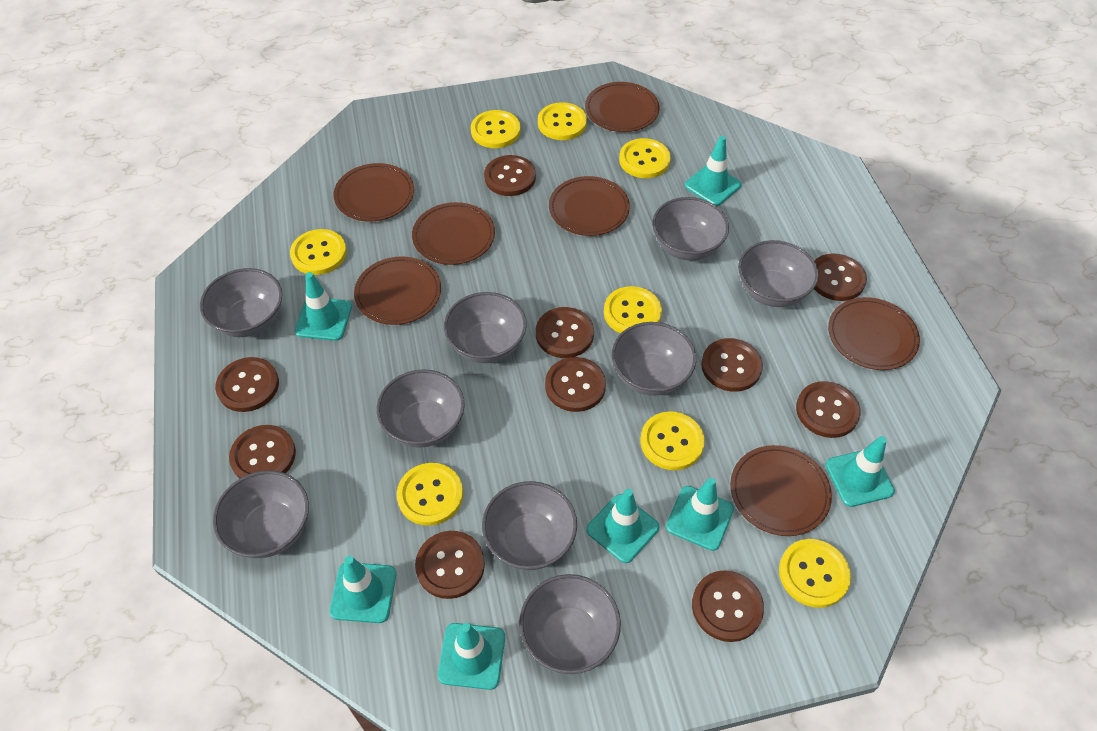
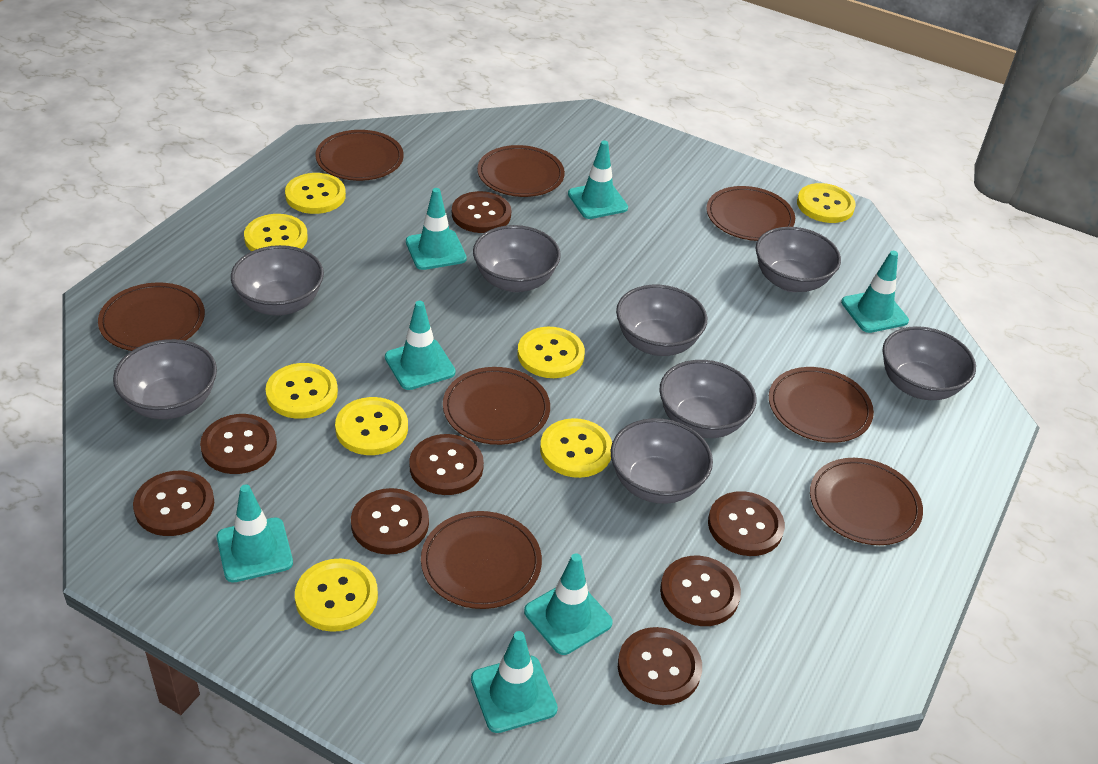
brown button: 10 -> 8
brown plate: 7 -> 8
grey bowl: 9 -> 8

